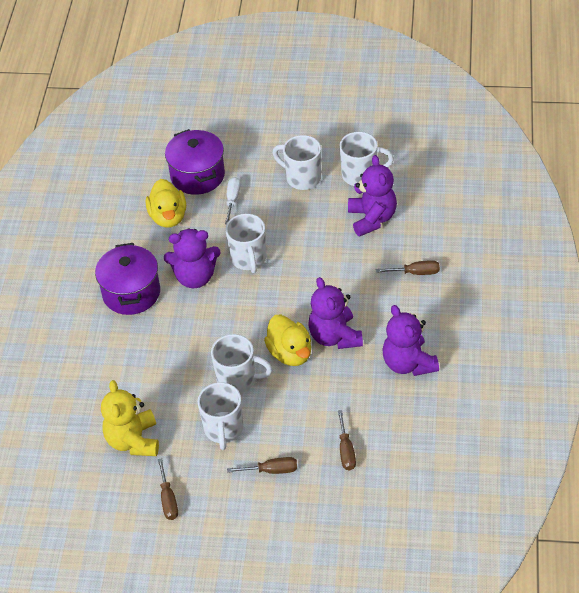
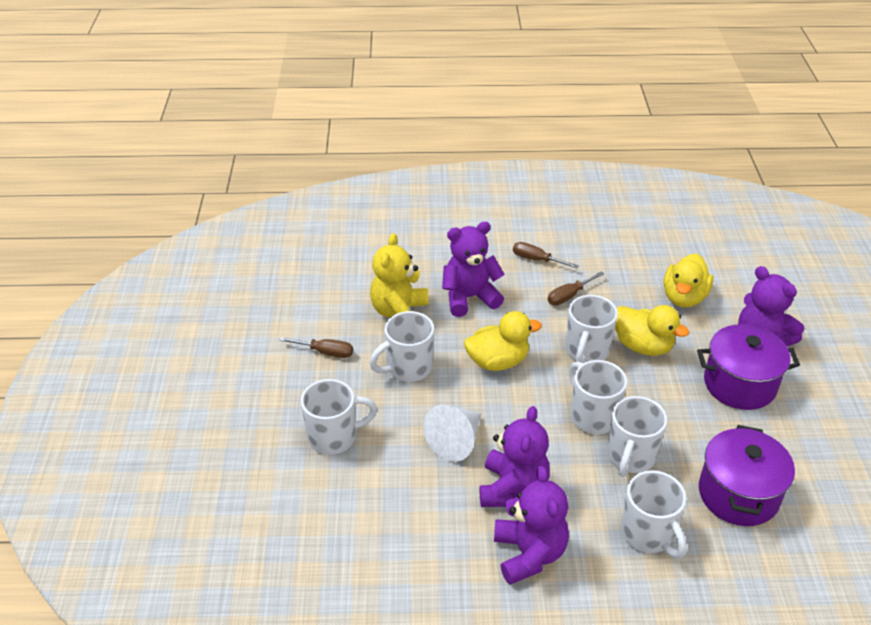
brown screwdriver: 4 -> 3
white cone: 0 -> 1
white mug: 5 -> 6
white screwdriver: 1 -> 0
yellow duck: 2 -> 3

